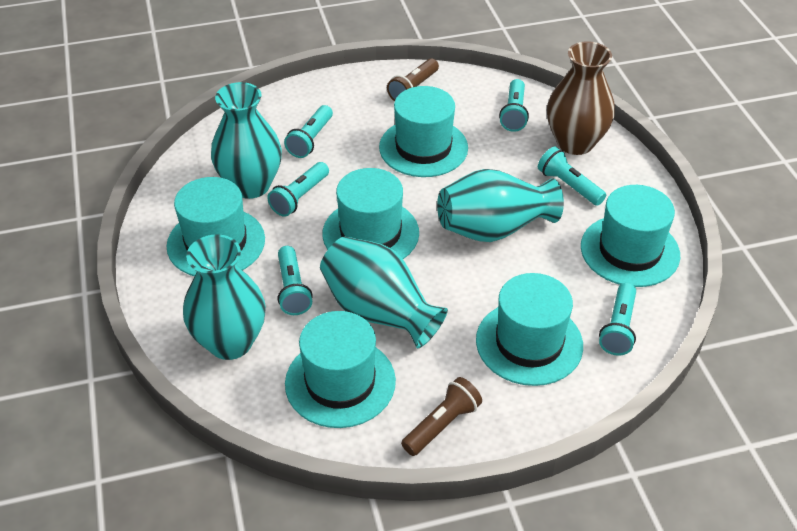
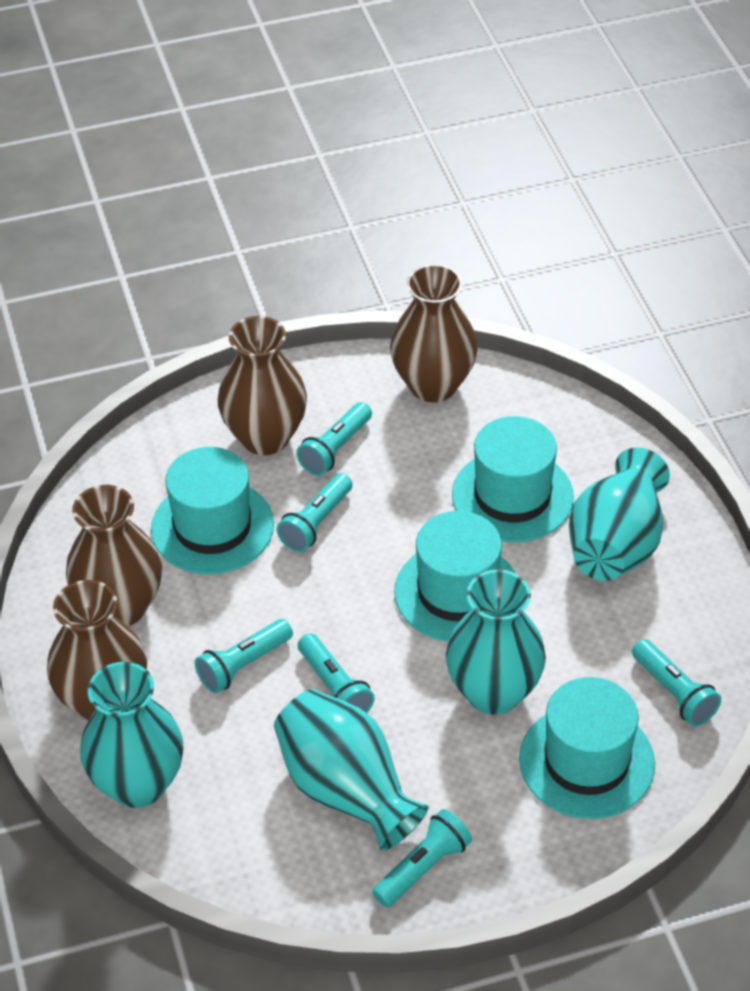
brown flashlight: 2 -> 0
brown vase: 1 -> 4
turquoise hat: 6 -> 4

